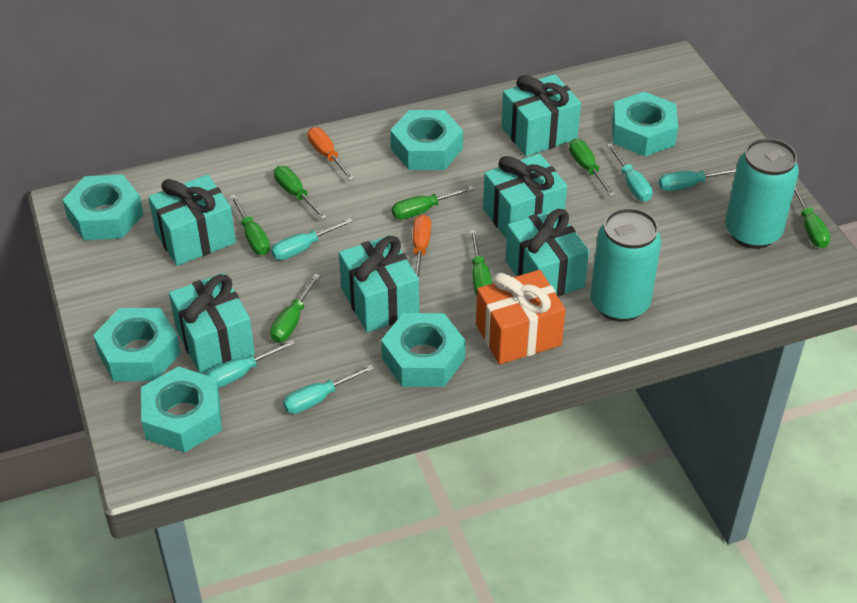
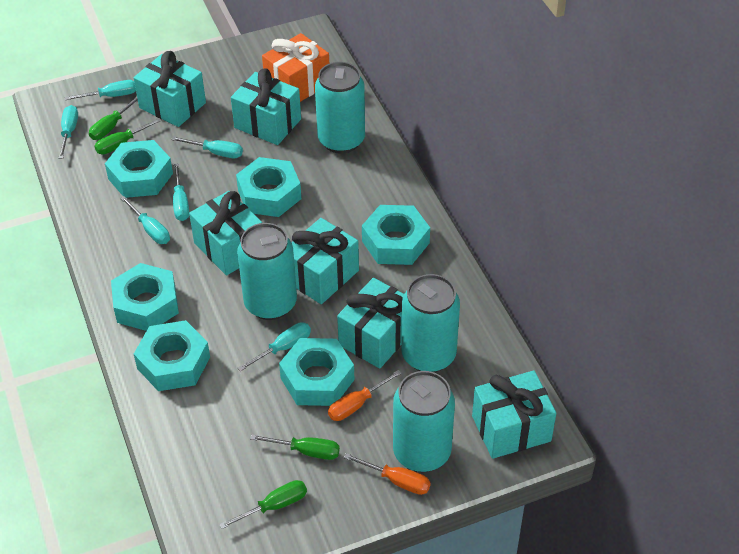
green screwdriver: 7 -> 4
turquoise can: 2 -> 4
turquoise screwdriver: 5 -> 6

